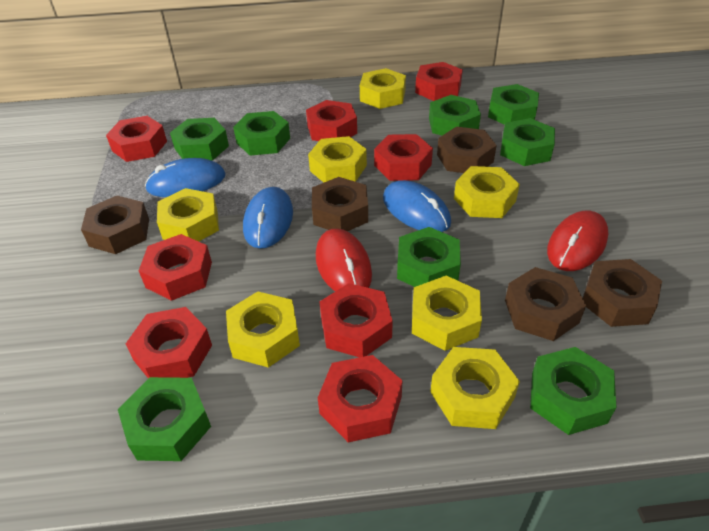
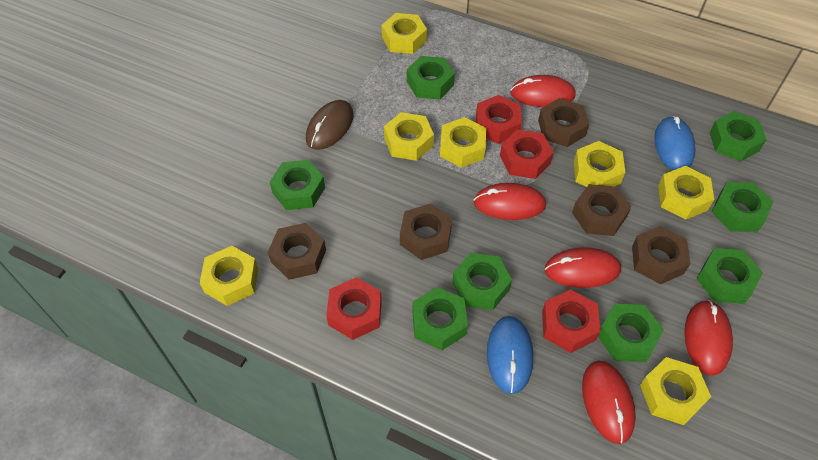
blue mouse: 3 -> 2
brown mouse: 0 -> 1
red mouse: 2 -> 5
red nut: 8 -> 4

